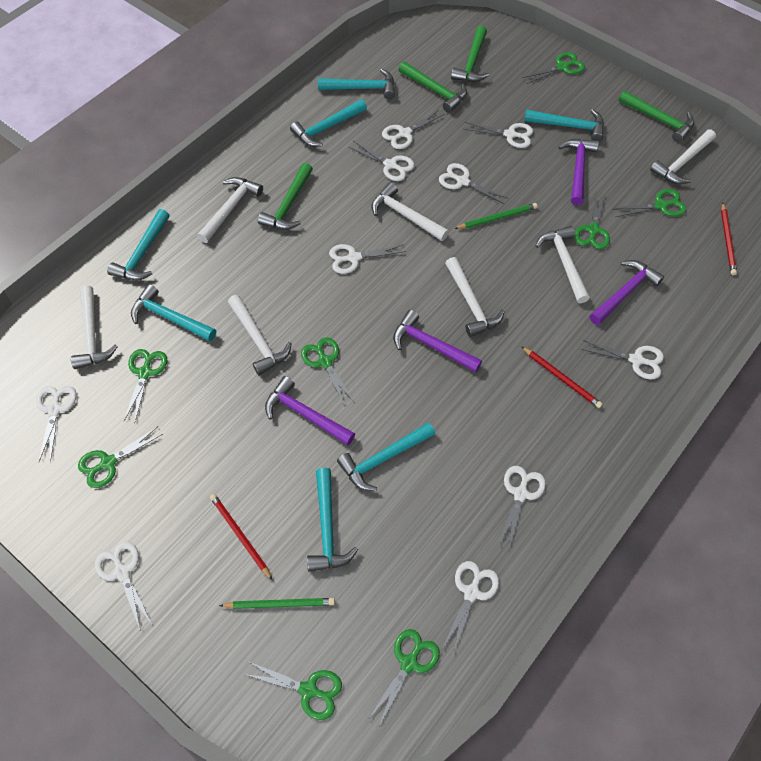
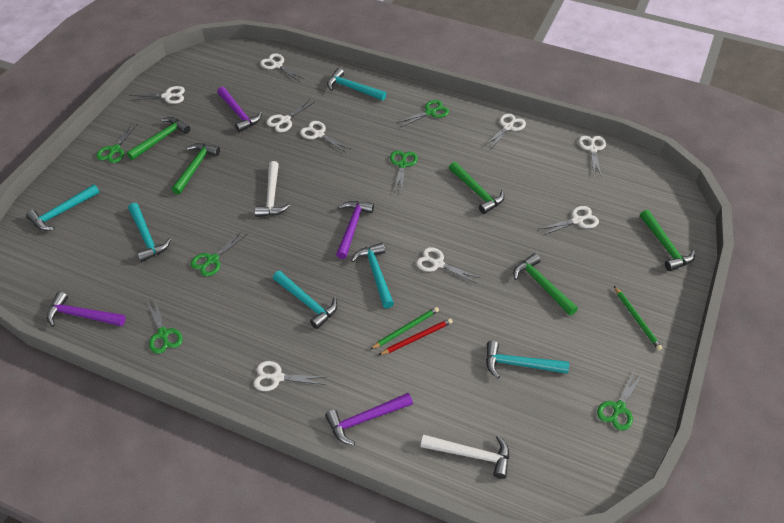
green hammer: 4 -> 5
green scissors: 8 -> 6
red pencil: 3 -> 1
turquoise hammer: 7 -> 6
white hammer: 7 -> 2
white scissors: 10 -> 9

